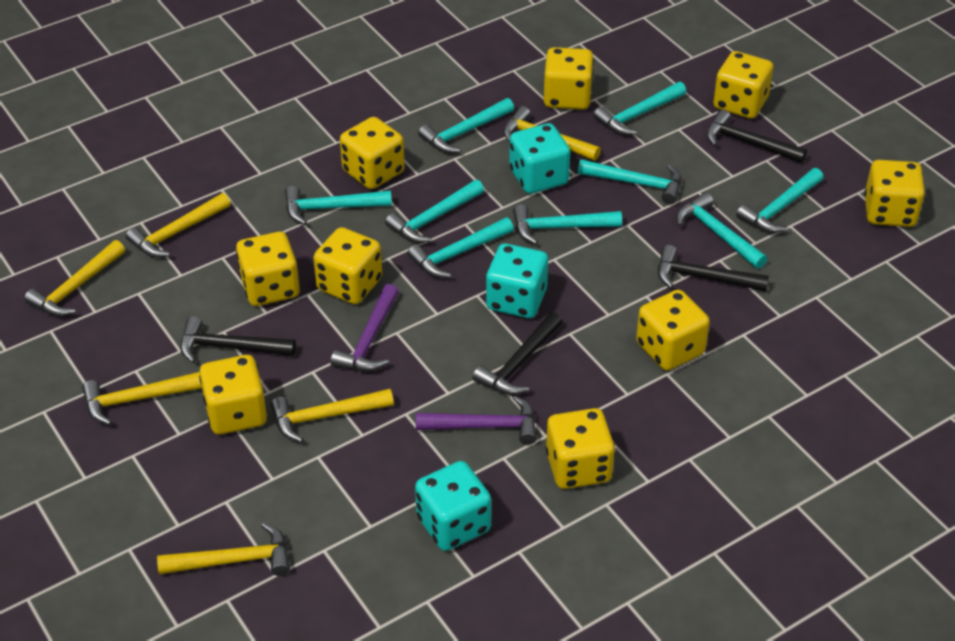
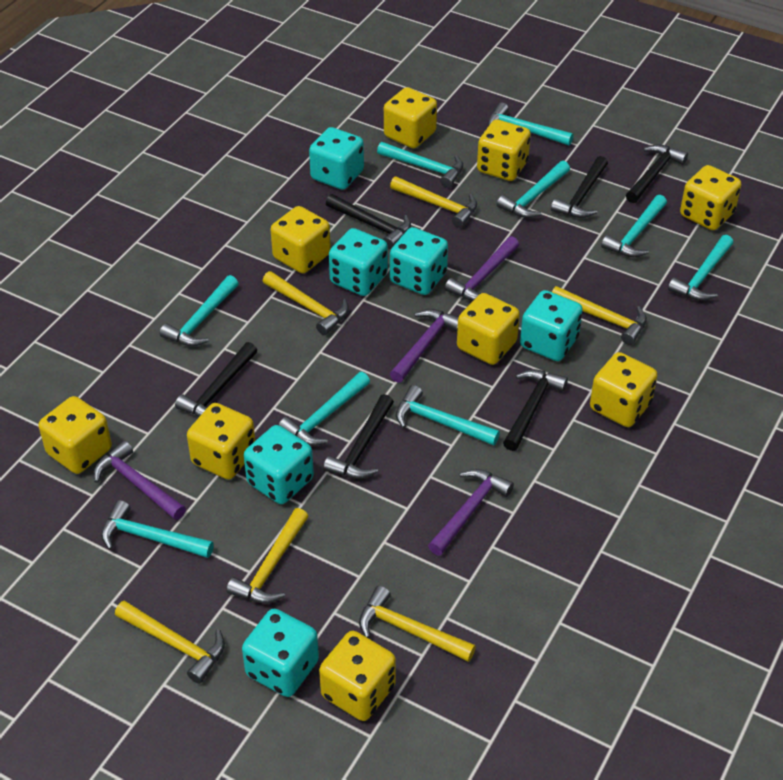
black hammer: 4 -> 6
purple hammer: 2 -> 4
turquoise dice: 3 -> 6

